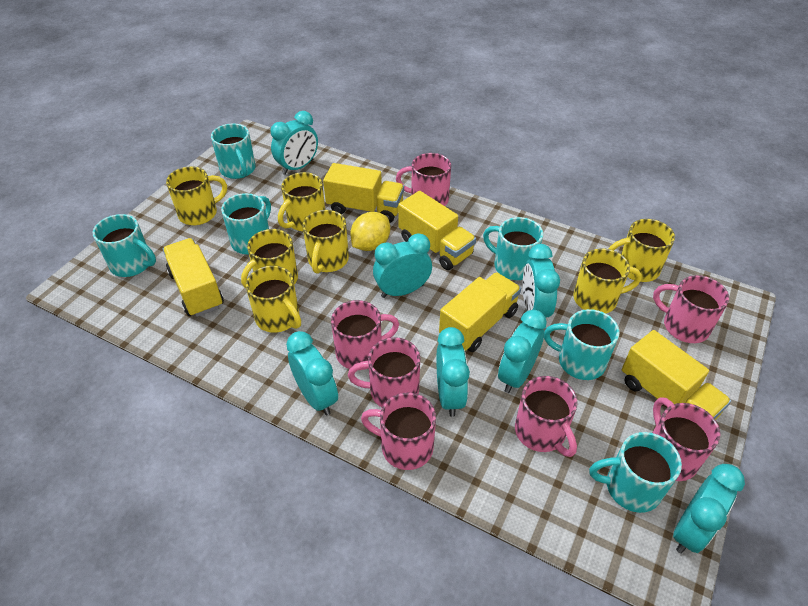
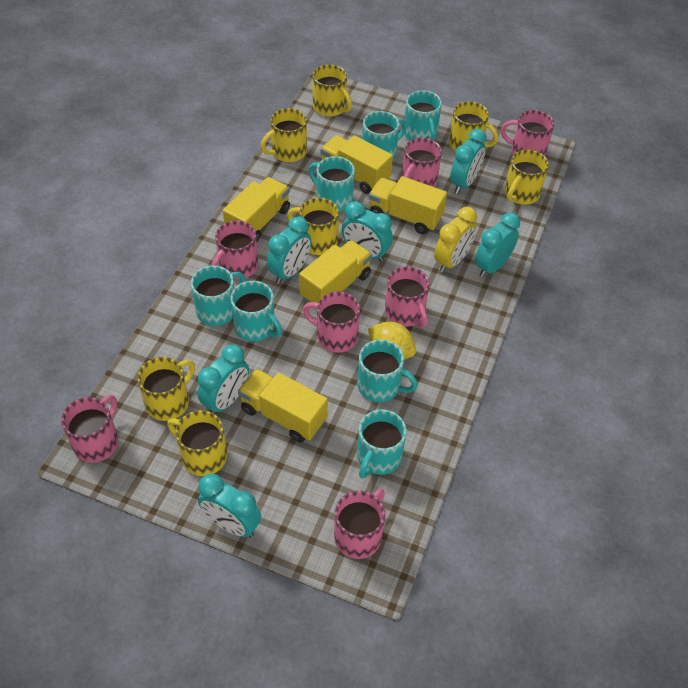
turquoise clock: 7 -> 6
turquoise mug: 6 -> 7
yellow clock: 0 -> 1

